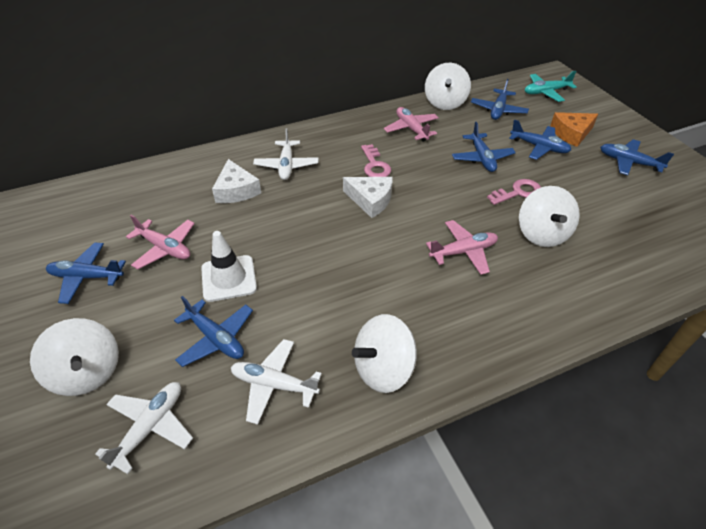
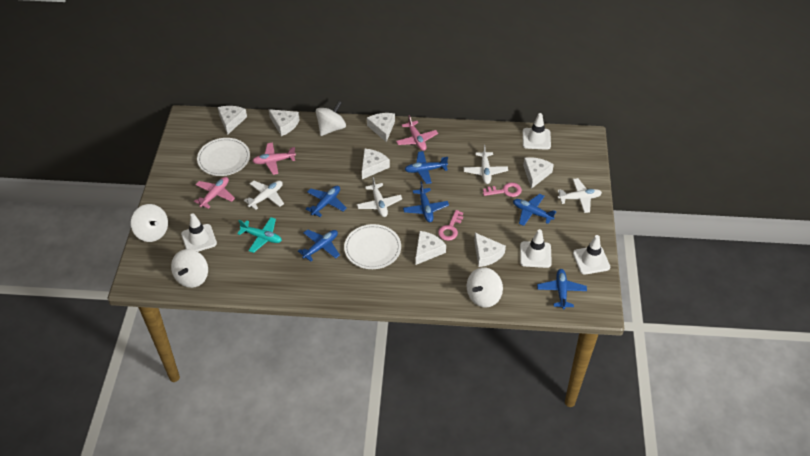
orange cheese: 1 -> 0
white cheese: 2 -> 7
white plane: 3 -> 4
white plate: 0 -> 2
white traffic cone: 1 -> 4

